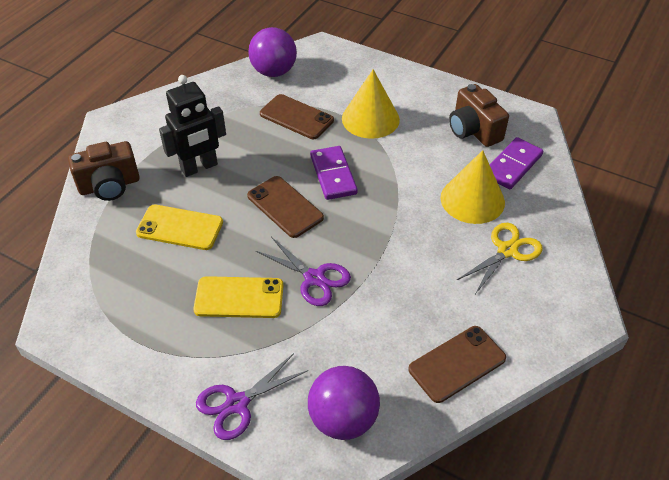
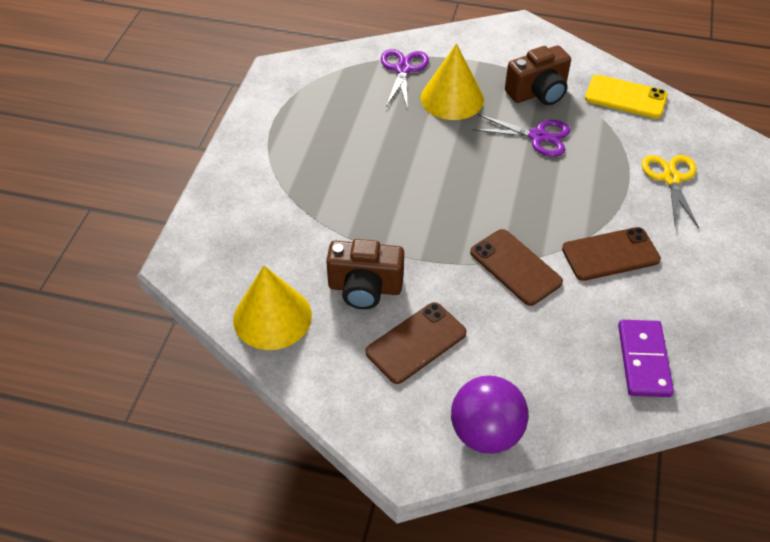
black robot: 1 -> 0
purple ball: 2 -> 1
purple domino: 2 -> 1
yellow phone: 2 -> 1

